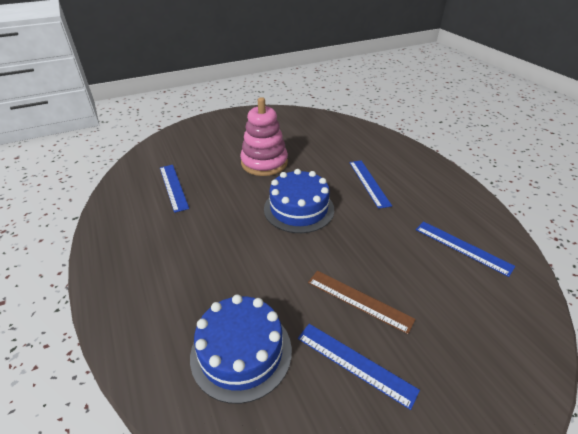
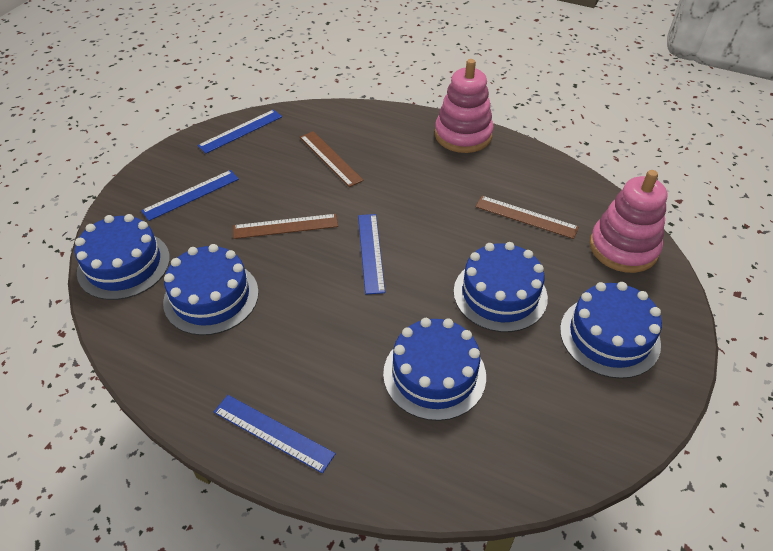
blue cake: 2 -> 5
brown ruler: 1 -> 3
pink stacking toy: 1 -> 2

